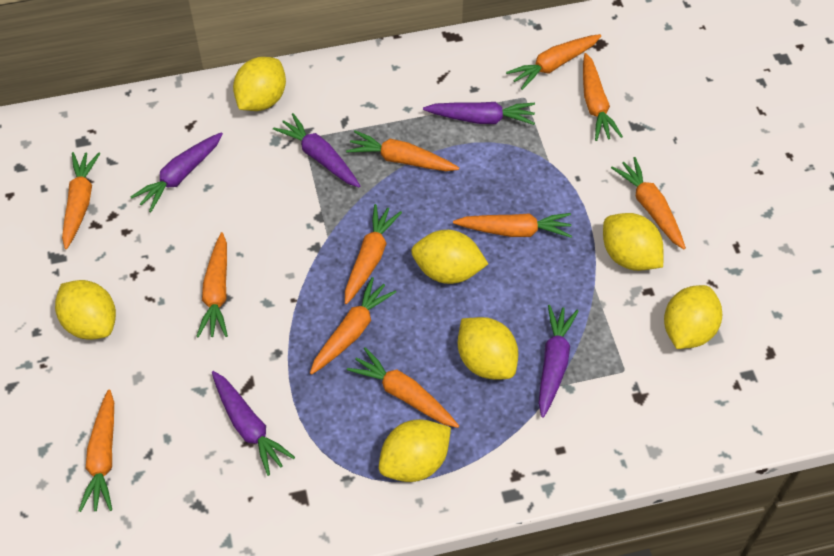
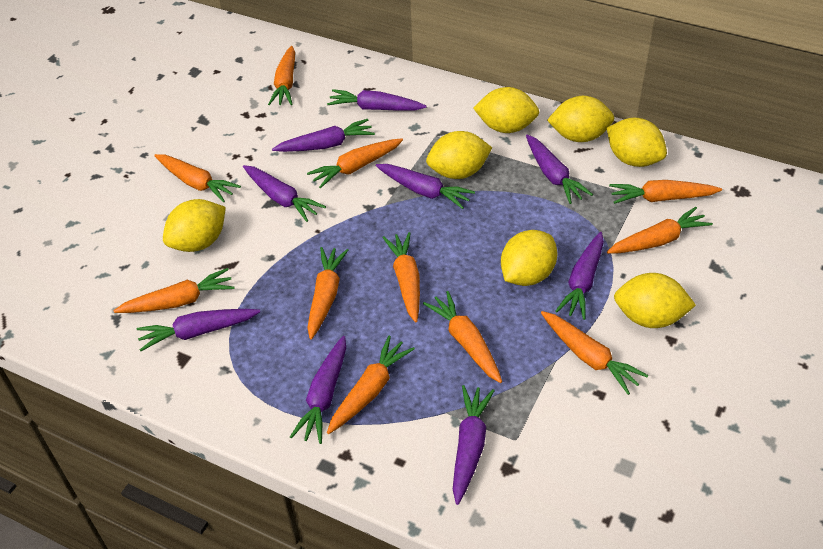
purple carrot: 5 -> 9

